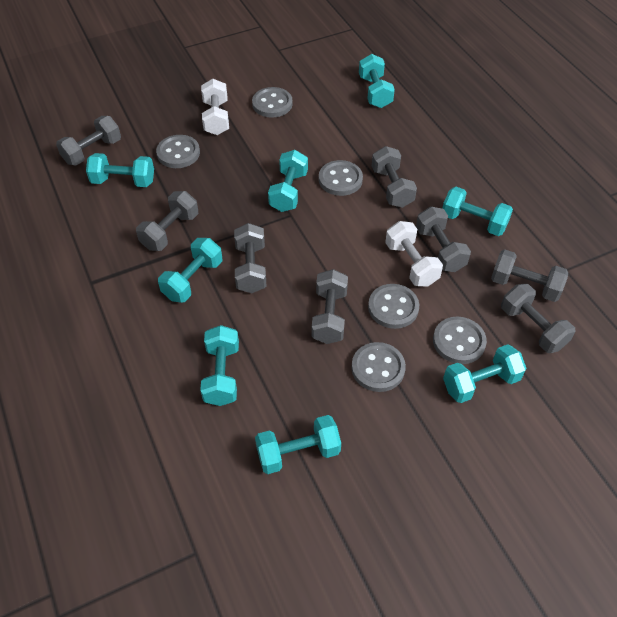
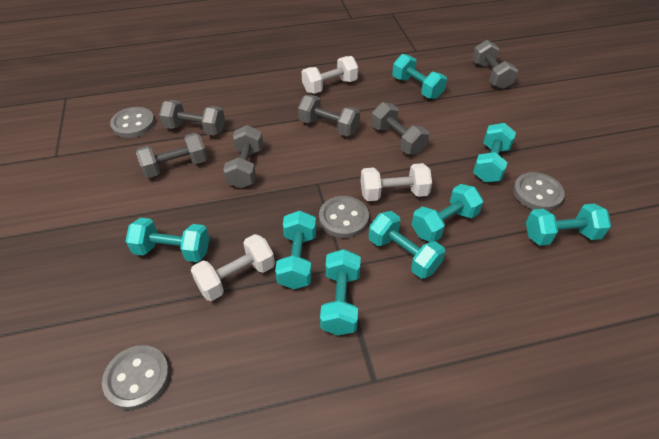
grey button: 6 -> 4
grey dumbbell: 8 -> 6
white dumbbell: 2 -> 3

